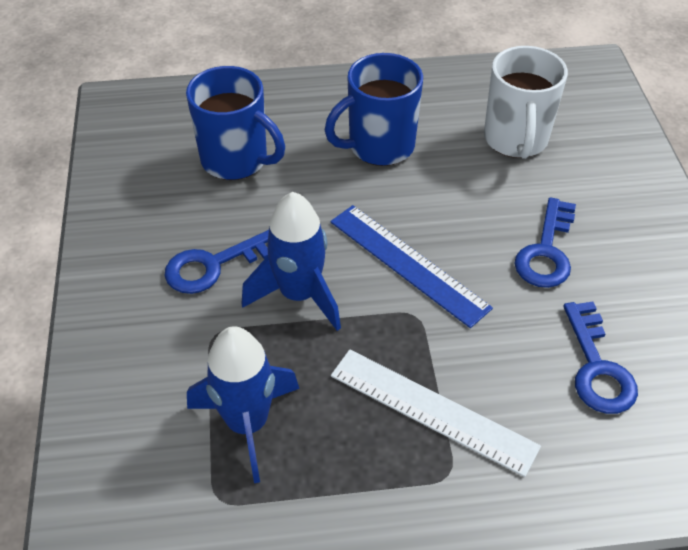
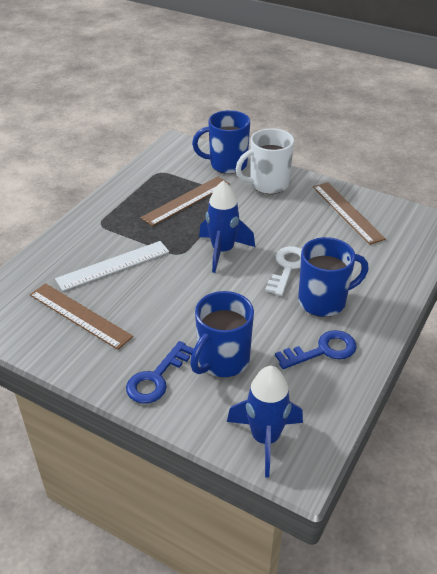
blue key: 3 -> 2
blue mug: 2 -> 3
blue ruler: 1 -> 0
brown ruler: 0 -> 3
white key: 0 -> 1

